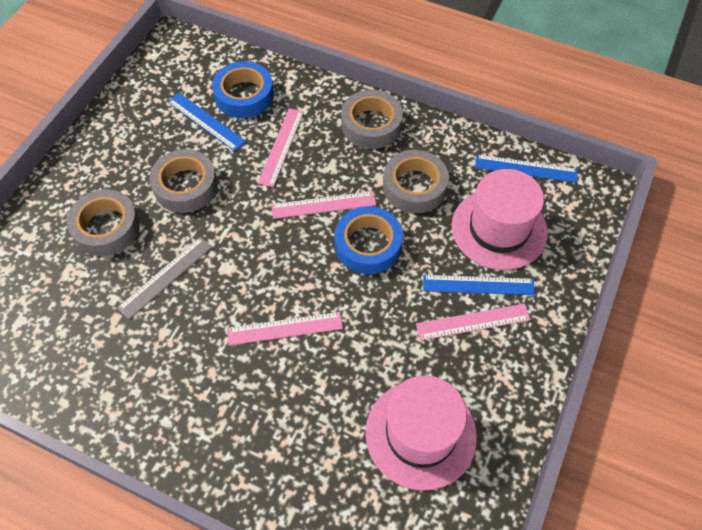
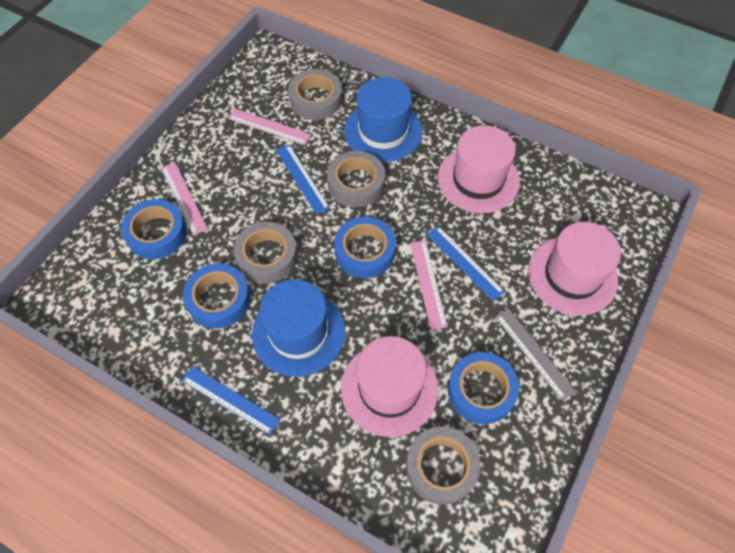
blue hat: 0 -> 2
blue tape: 2 -> 4
pink hat: 2 -> 3
pink ruler: 4 -> 3

